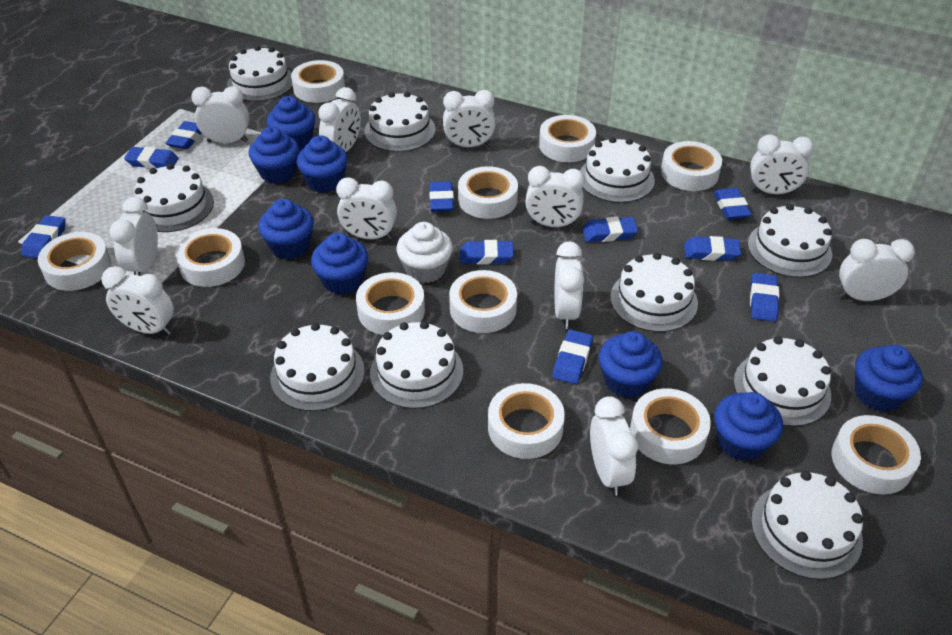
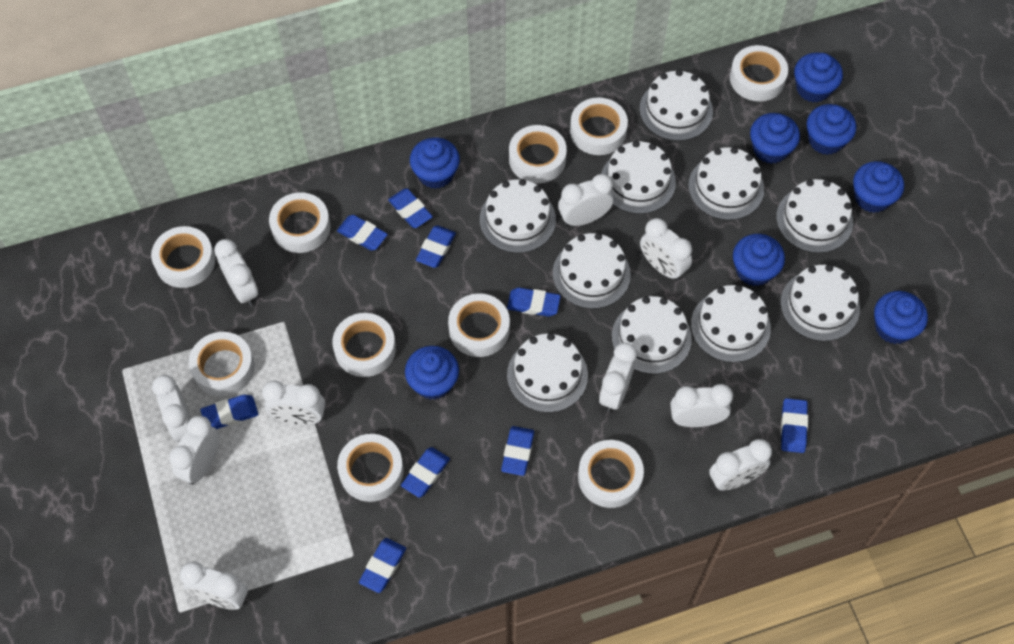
blue eraser: 10 -> 9
white clock: 11 -> 10
white cupcake: 1 -> 0
white tape: 11 -> 10

